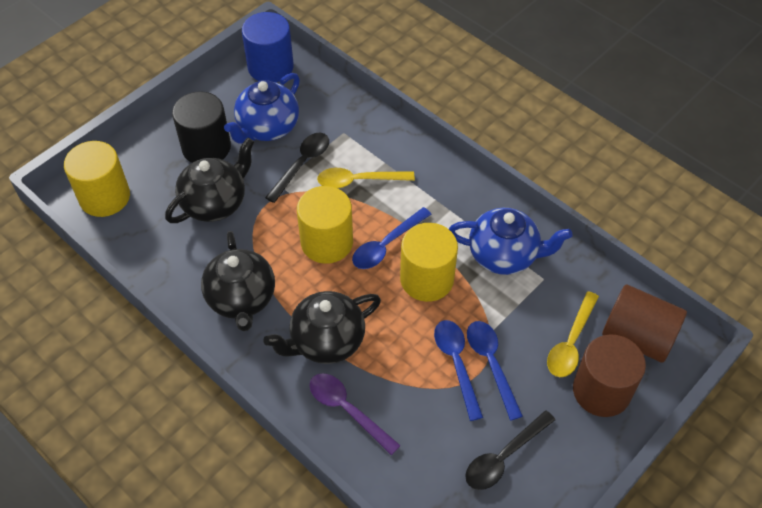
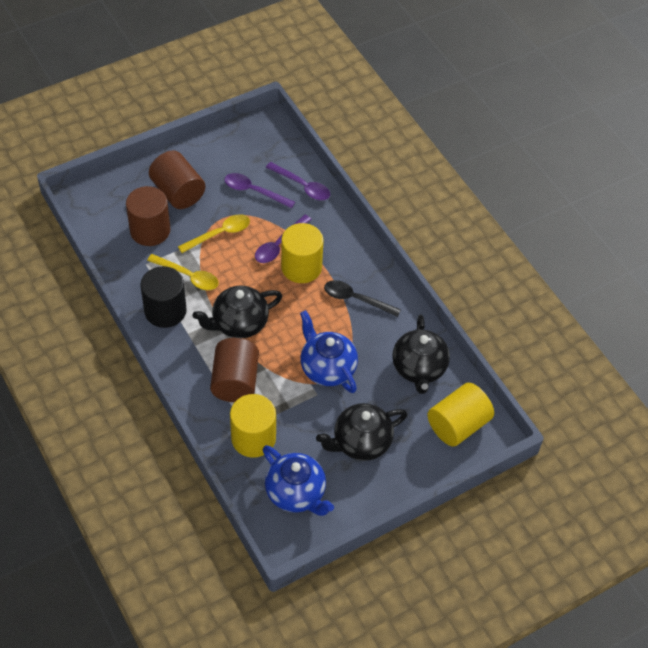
black spoon: 2 -> 1
blue cylinder: 1 -> 0
blue spoon: 3 -> 0
brown cylinder: 2 -> 3
purple spoon: 1 -> 3

